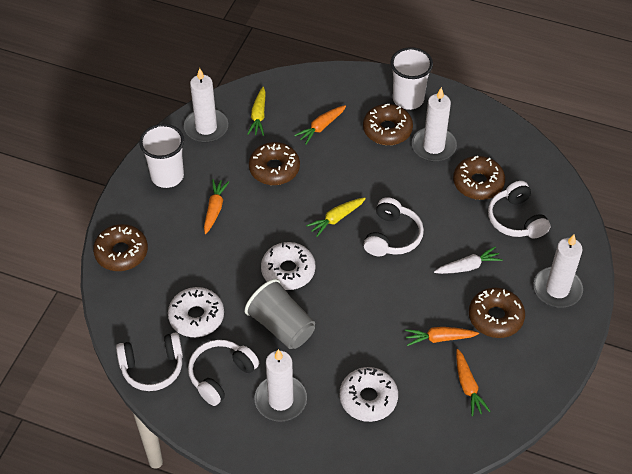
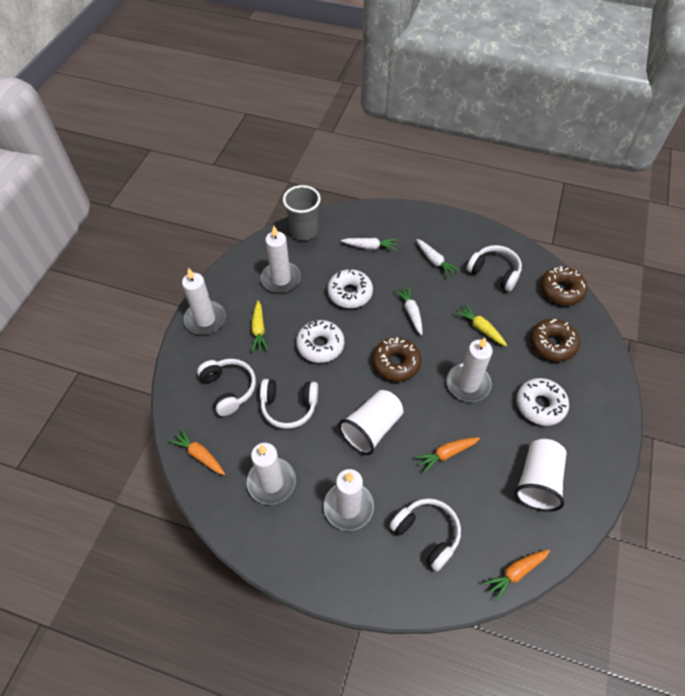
brown donut: 5 -> 3
orange carrot: 4 -> 3
white candle: 4 -> 5
white carrot: 1 -> 3

